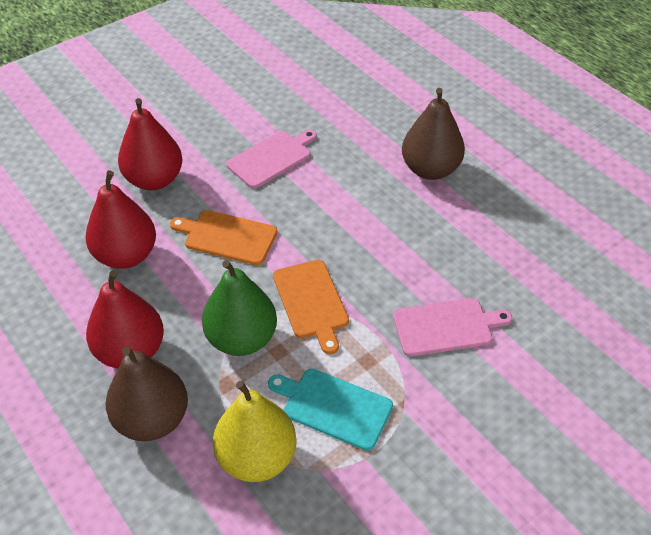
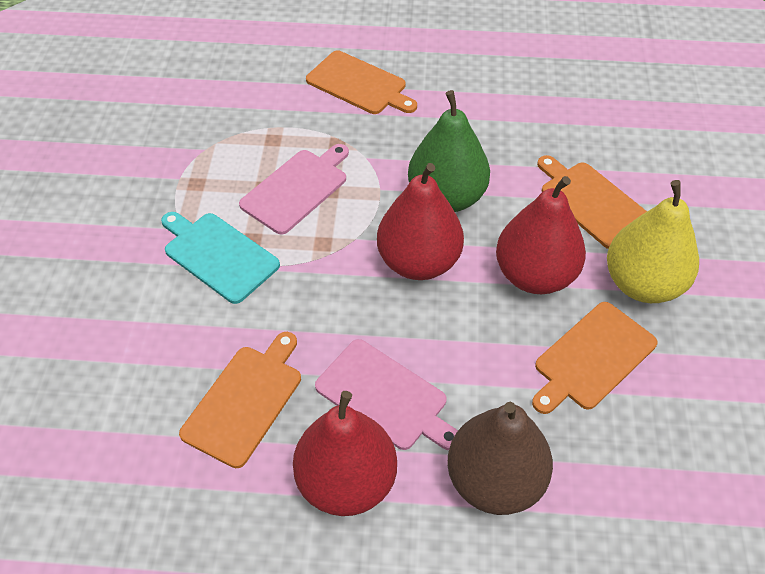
brown pear: 2 -> 1
orange cutting board: 2 -> 4

